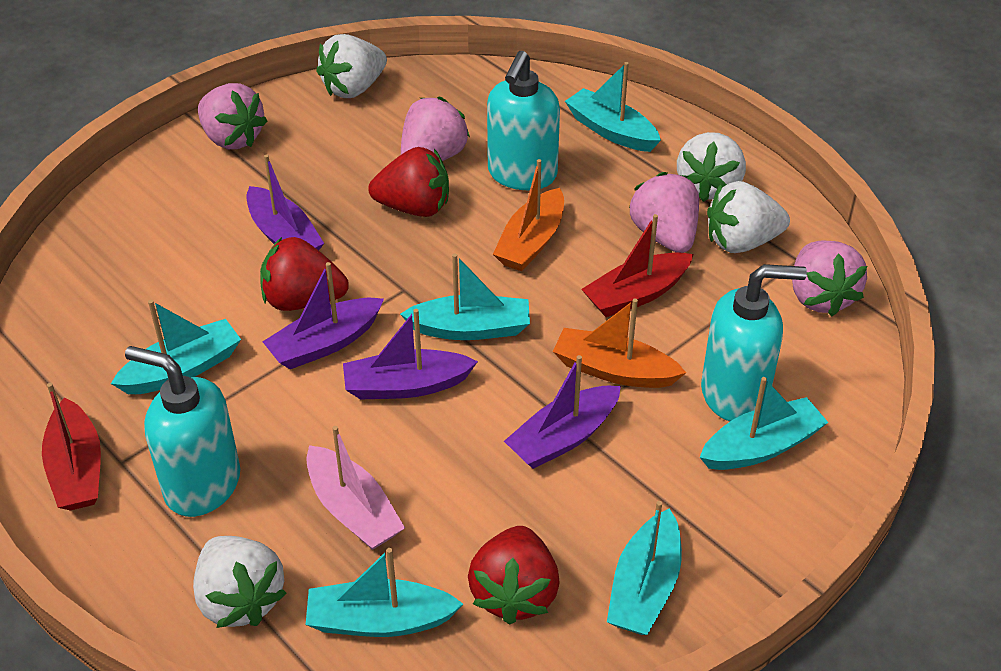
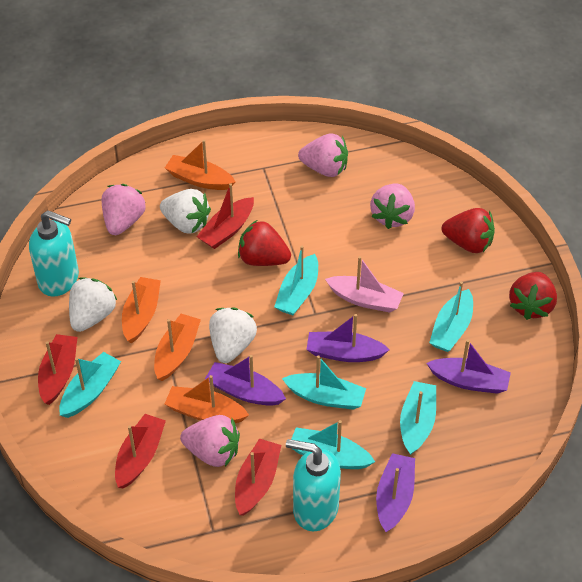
orange boat: 2 -> 4
red boat: 2 -> 4
turquoise soap dispenser: 3 -> 2
white strawberry: 4 -> 3

